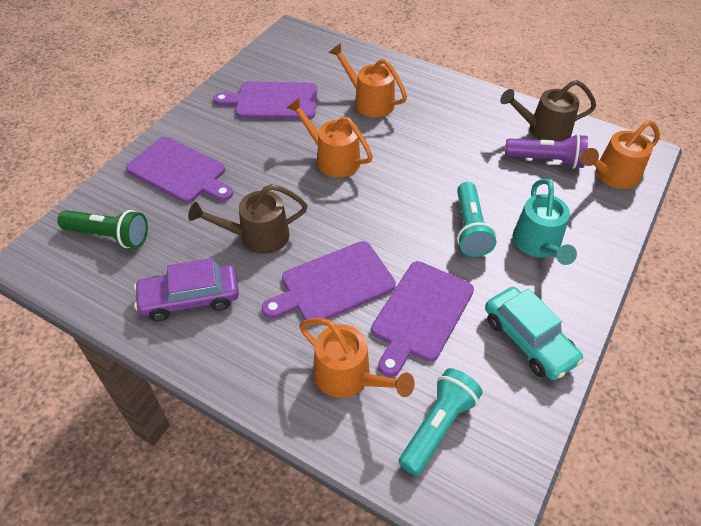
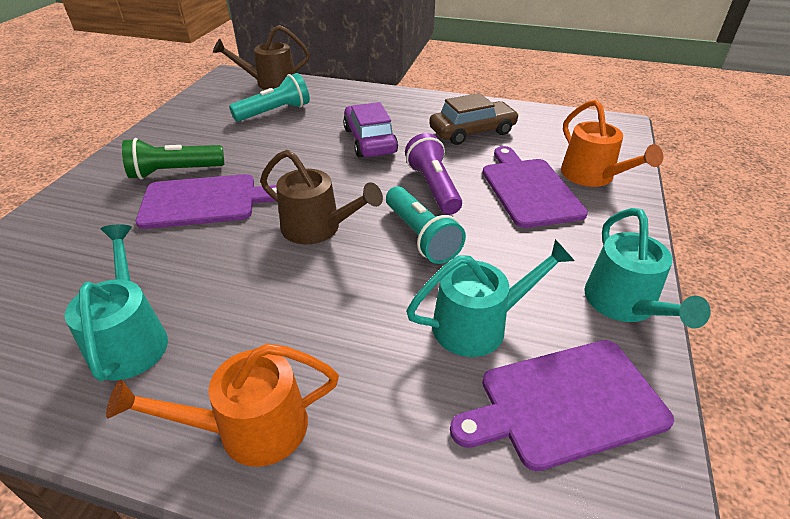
brown car: 0 -> 1
orange watering can: 4 -> 2
purple cutting board: 4 -> 3
turquoise car: 1 -> 0
turquoise watering can: 1 -> 3

